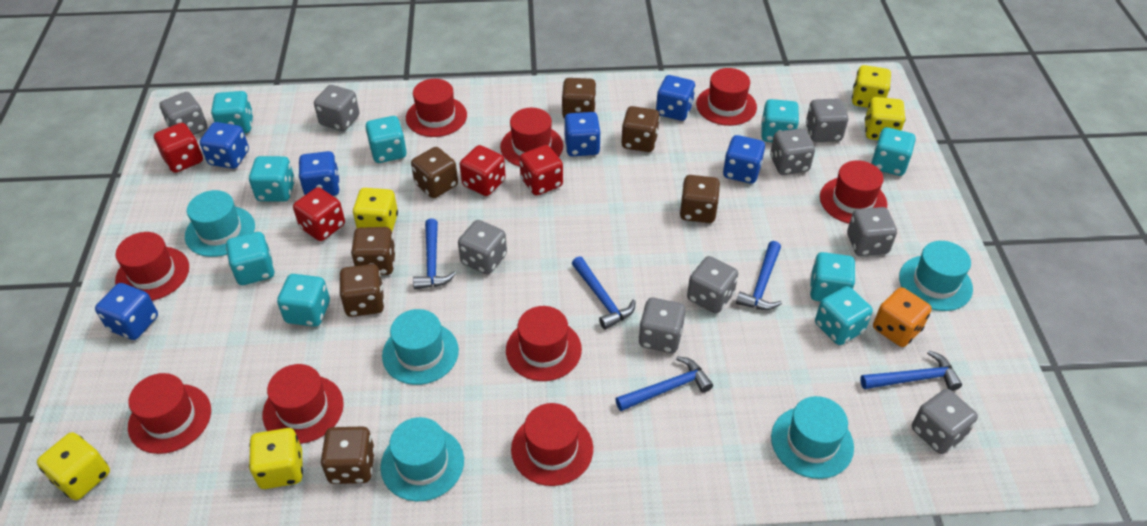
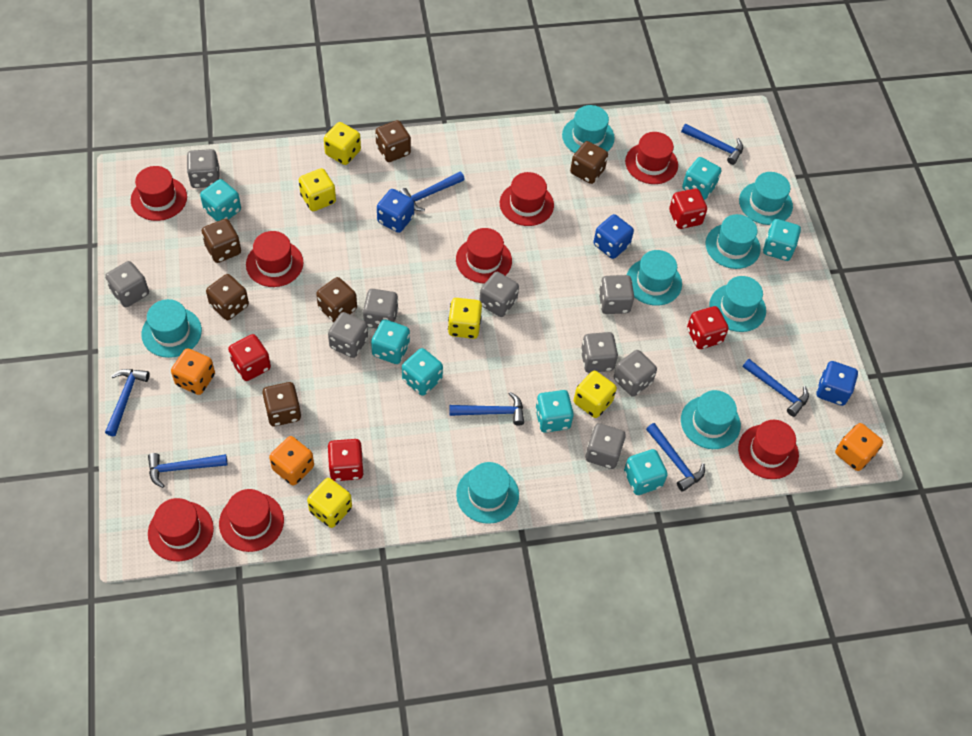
blue dice: 6 -> 3
blue hammer: 5 -> 7
brown dice: 7 -> 6
orange dice: 1 -> 3
red hat: 9 -> 8
turquoise dice: 9 -> 7
turquoise hat: 5 -> 8

